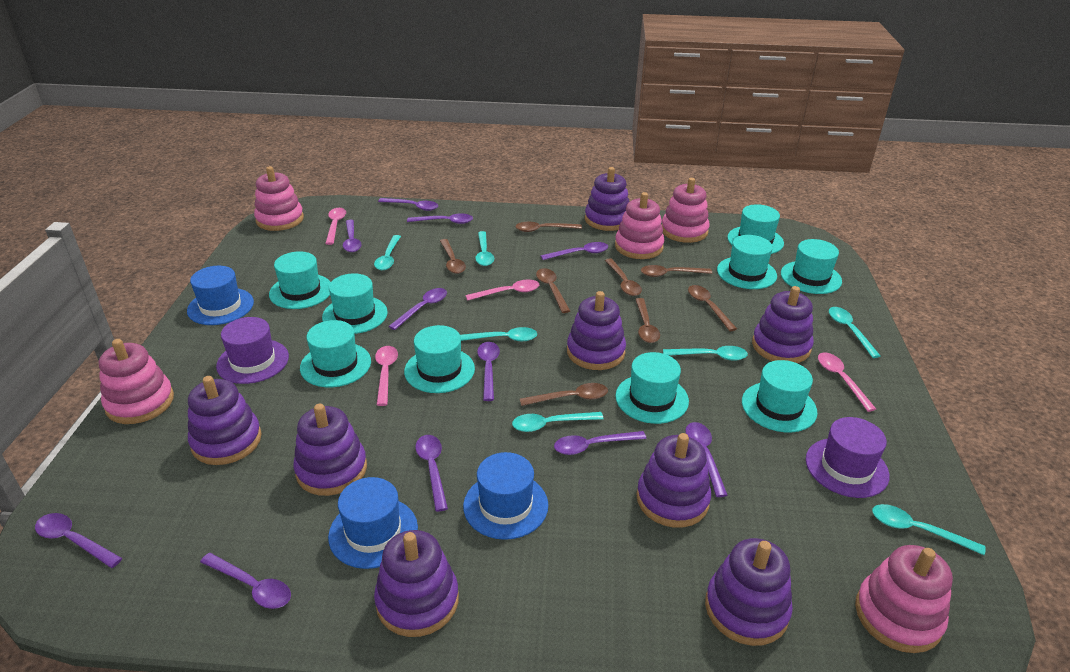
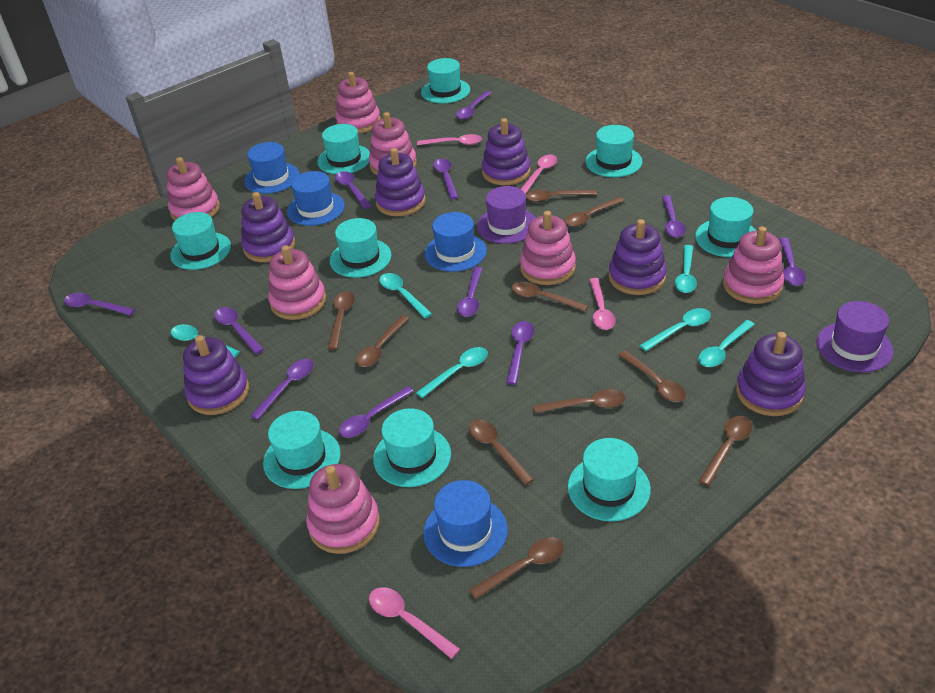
blue hat: 3 -> 4
brown spoon: 8 -> 10
pink stacking toy: 5 -> 7
purple stacking toy: 8 -> 6
turquoise spoon: 7 -> 6

